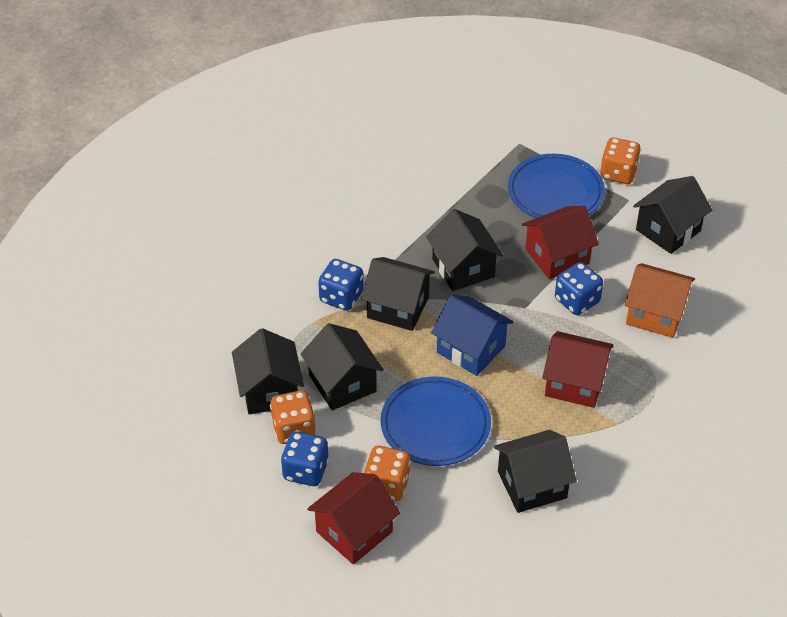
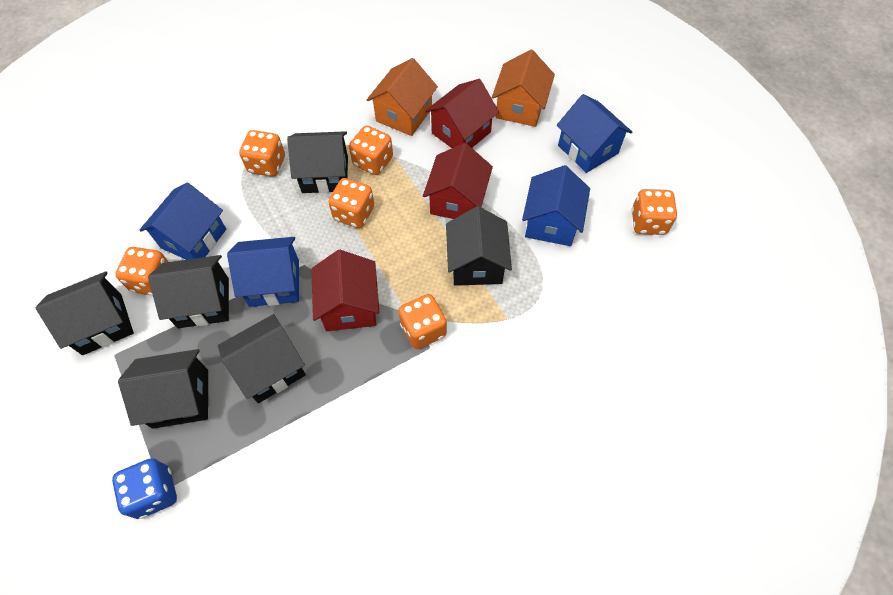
blue dice: 3 -> 1
blue house: 1 -> 4
blue plate: 2 -> 0
orange dice: 3 -> 6
orange house: 1 -> 2

